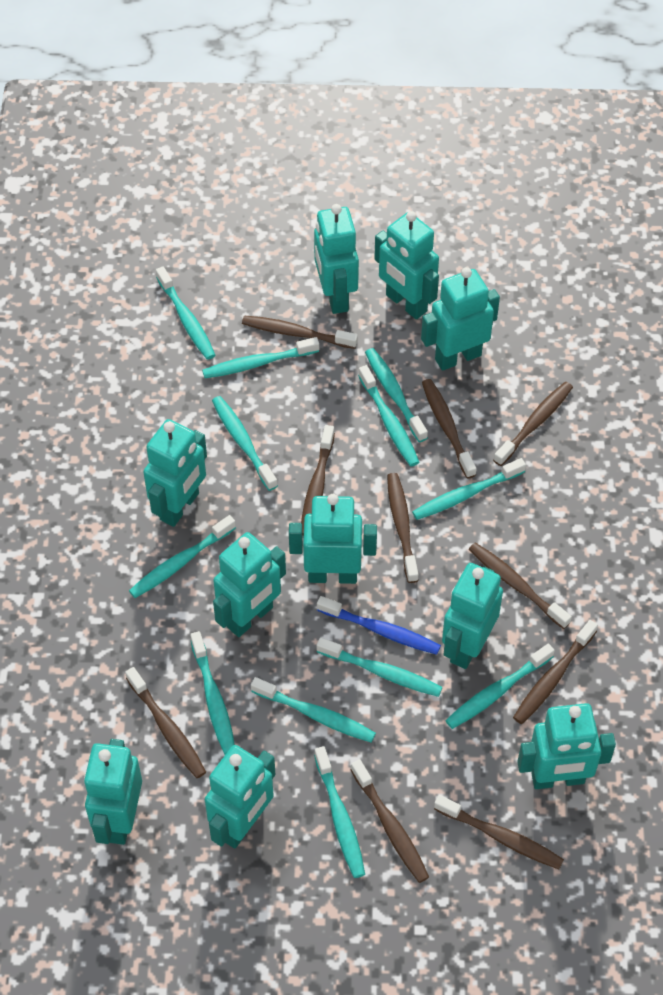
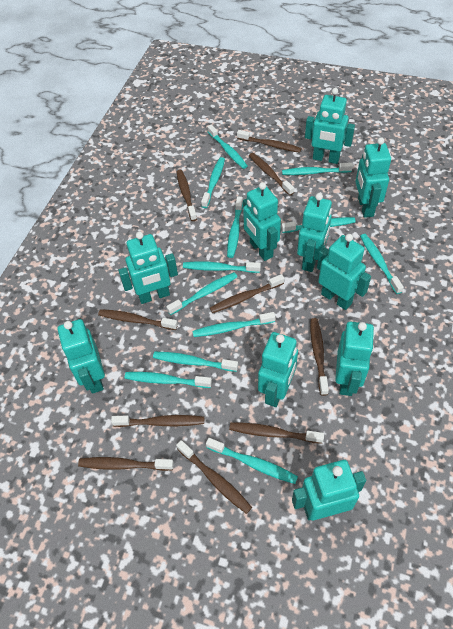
blue toothbrush: 1 -> 0

